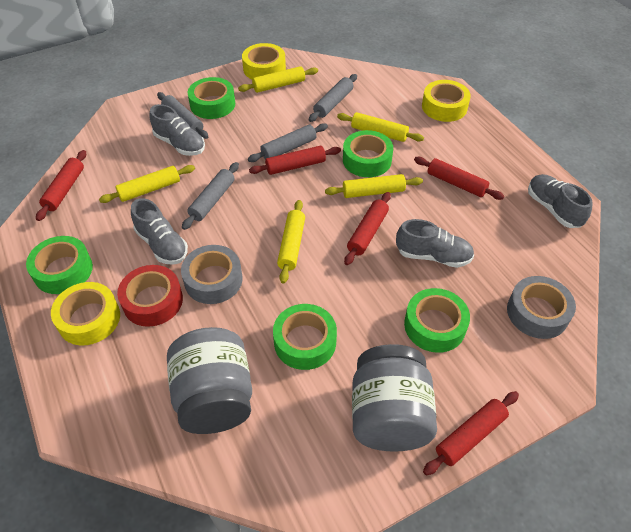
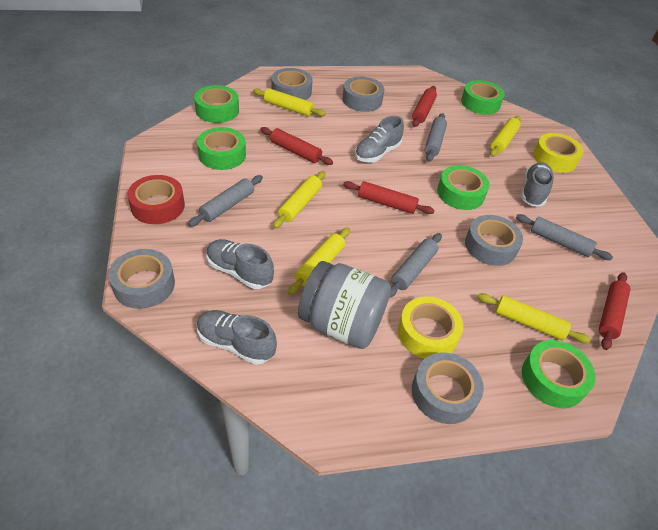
grey jar: 2 -> 1
grey tape: 2 -> 5
red rolling pin: 5 -> 4
yellow tape: 3 -> 2

